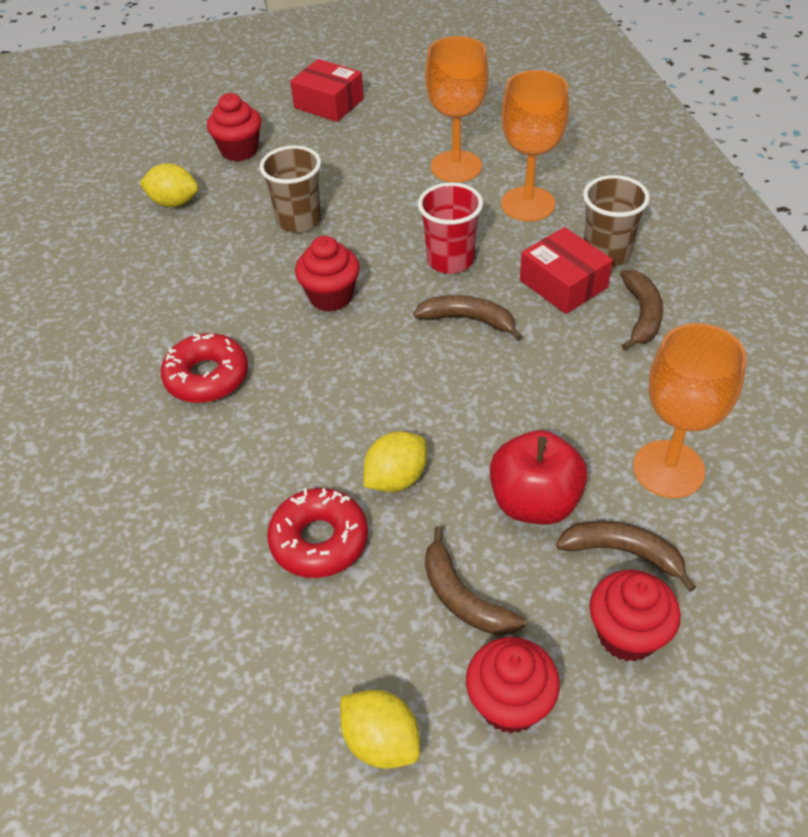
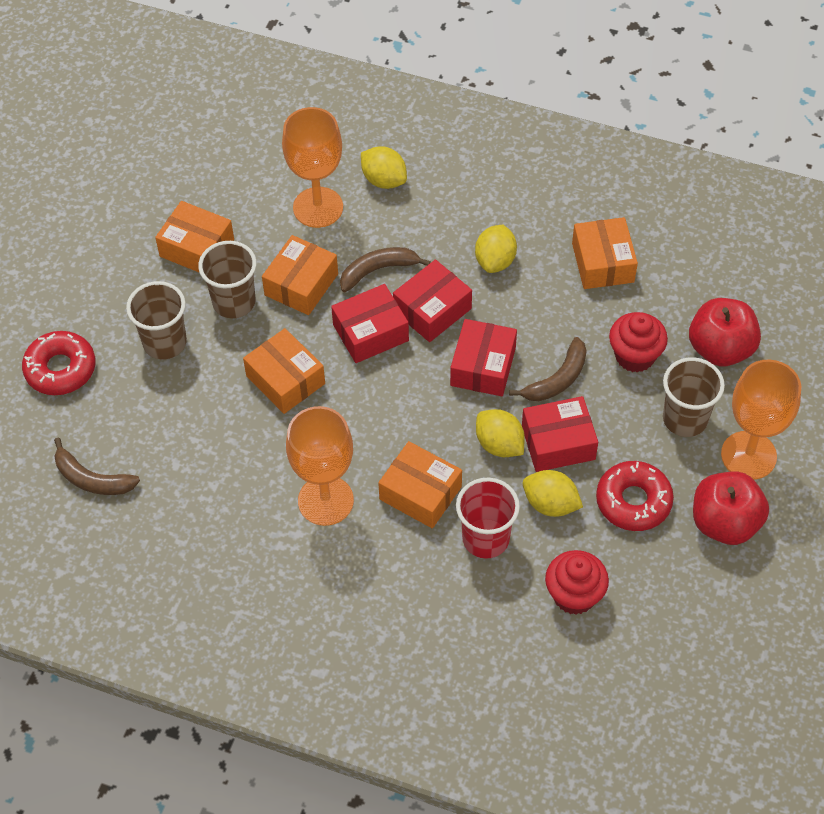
brown banana: 4 -> 3
brown cup: 2 -> 3
orange box: 0 -> 5
red apple: 1 -> 2
red box: 2 -> 4
red cupcake: 4 -> 2
yellow lemon: 3 -> 4

